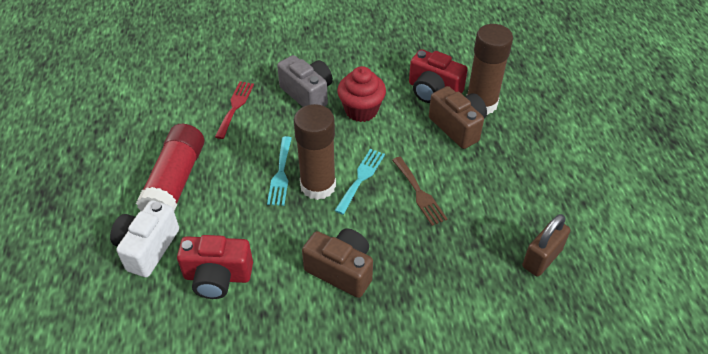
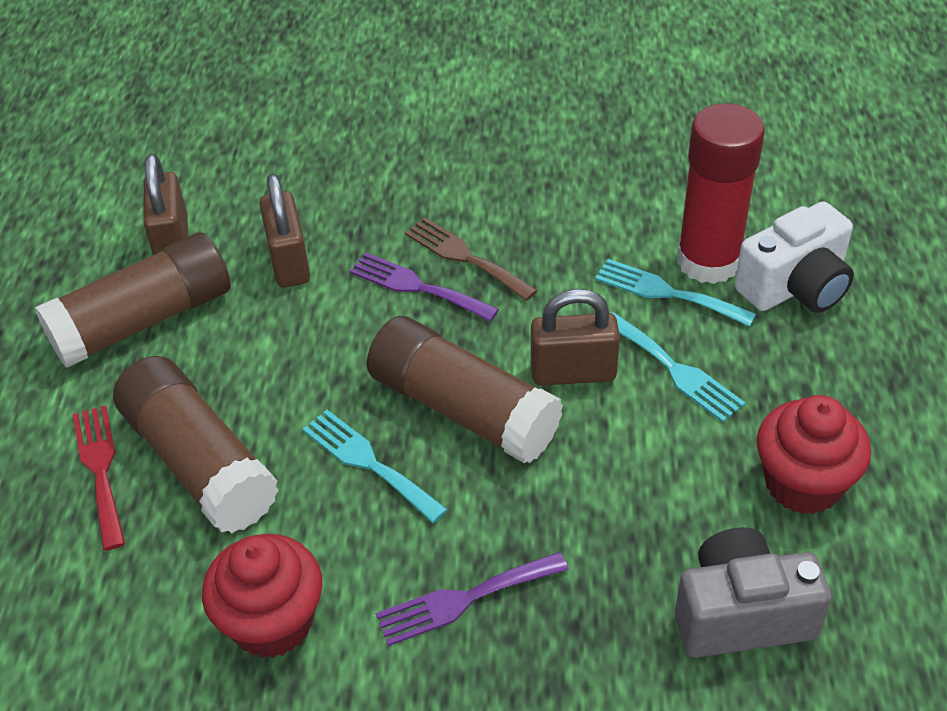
brown camera: 2 -> 0
brown glue stick: 2 -> 3
brown padlock: 1 -> 3
purple fork: 0 -> 2
red camera: 2 -> 0
red cupcake: 1 -> 2
turquoise fork: 2 -> 3

